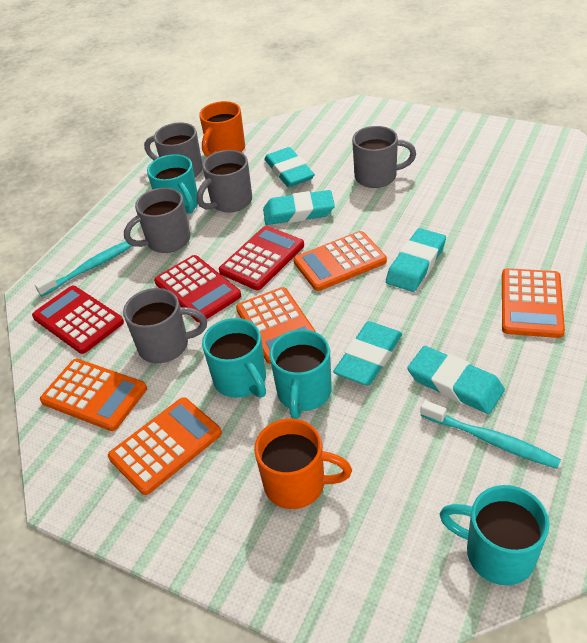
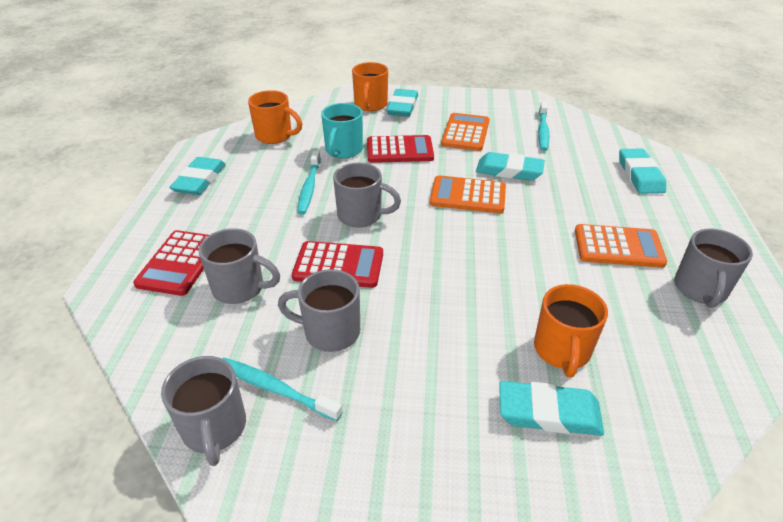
orange calculator: 5 -> 3
orange mug: 2 -> 3
turquoise mug: 4 -> 1
turquoise toothbrush: 2 -> 3

